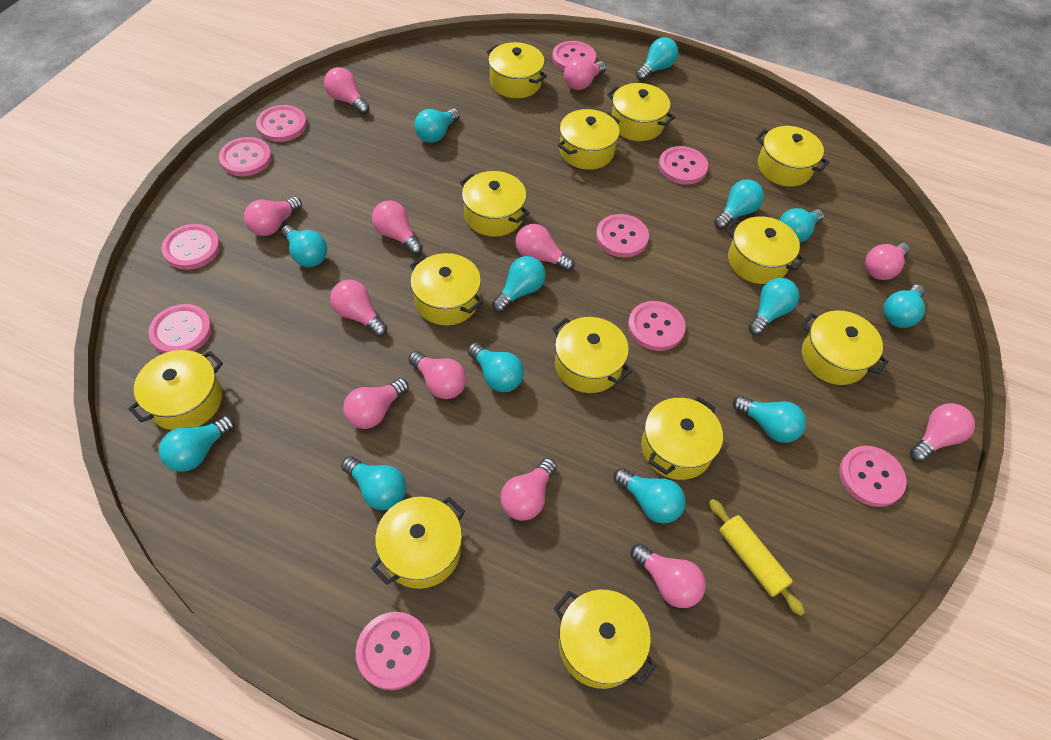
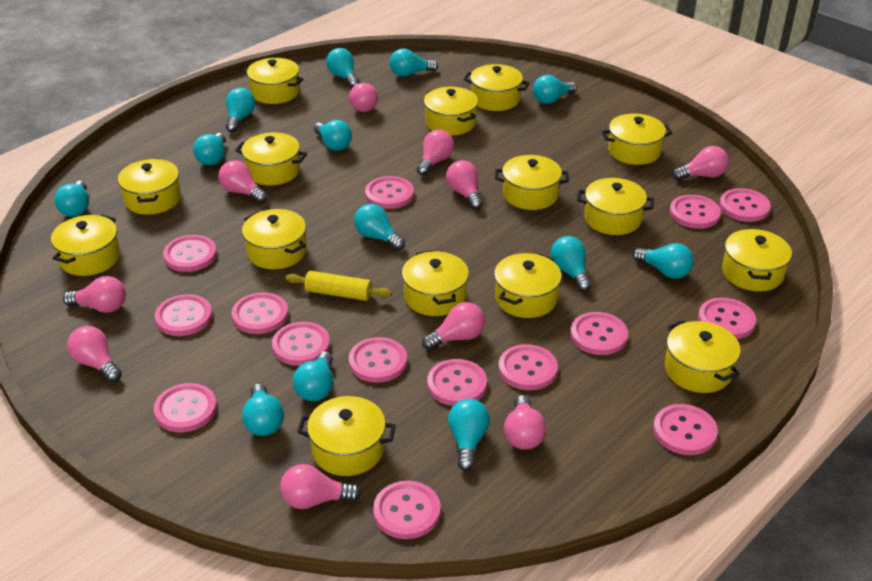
pink button: 10 -> 15
pink light bulb: 12 -> 10
yellow pot: 13 -> 15

